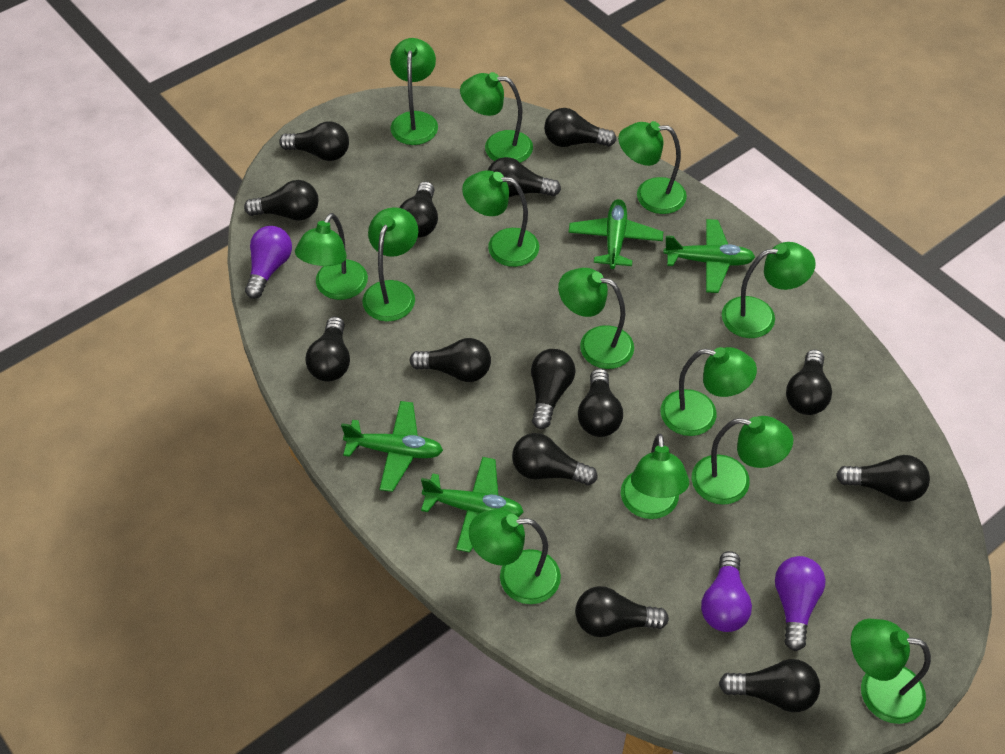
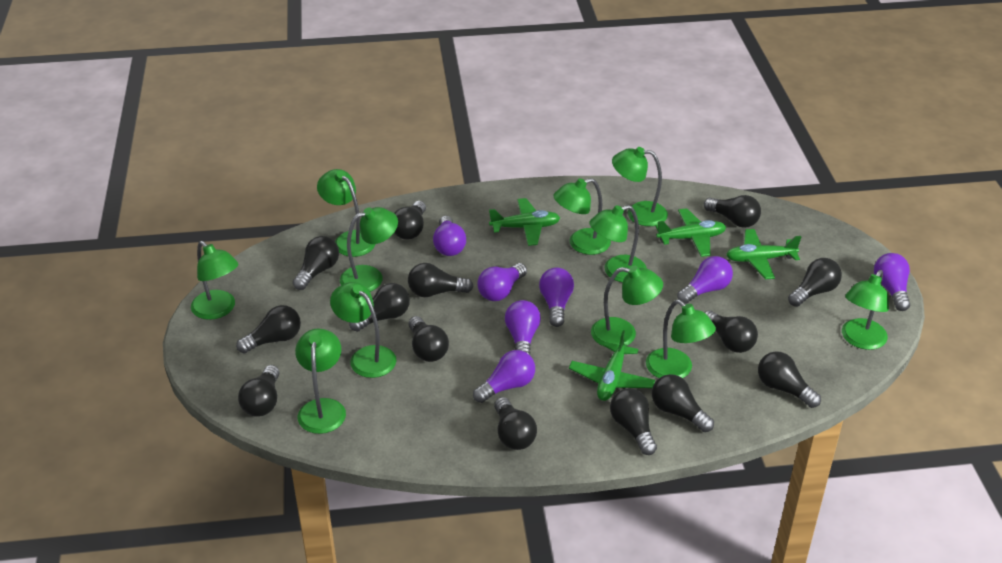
green lamp: 13 -> 11
purple light bulb: 3 -> 7

